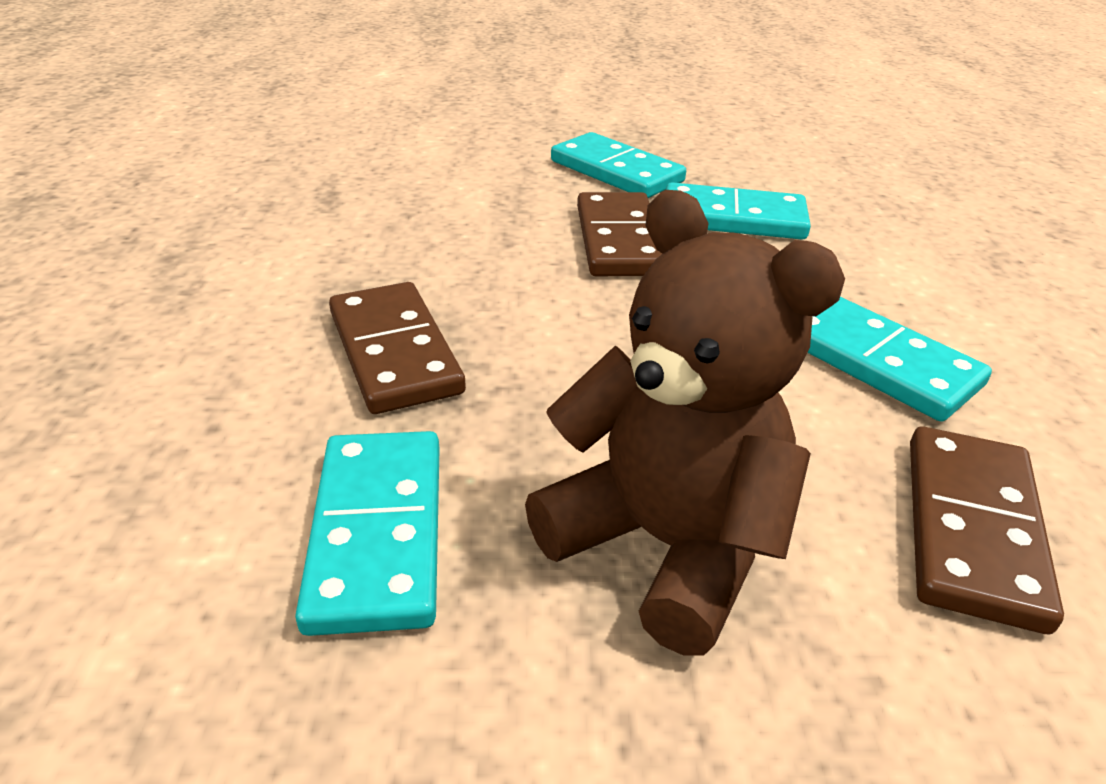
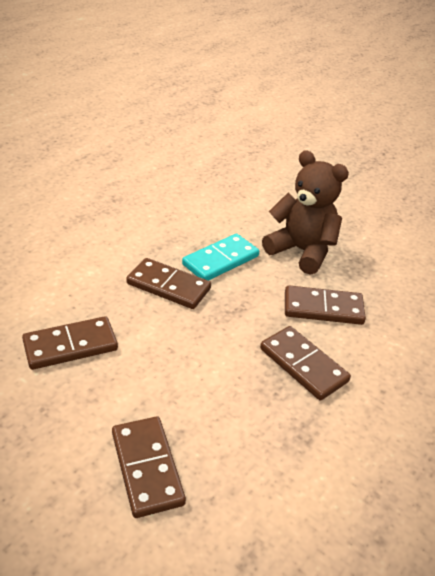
brown domino: 3 -> 5
turquoise domino: 4 -> 1

